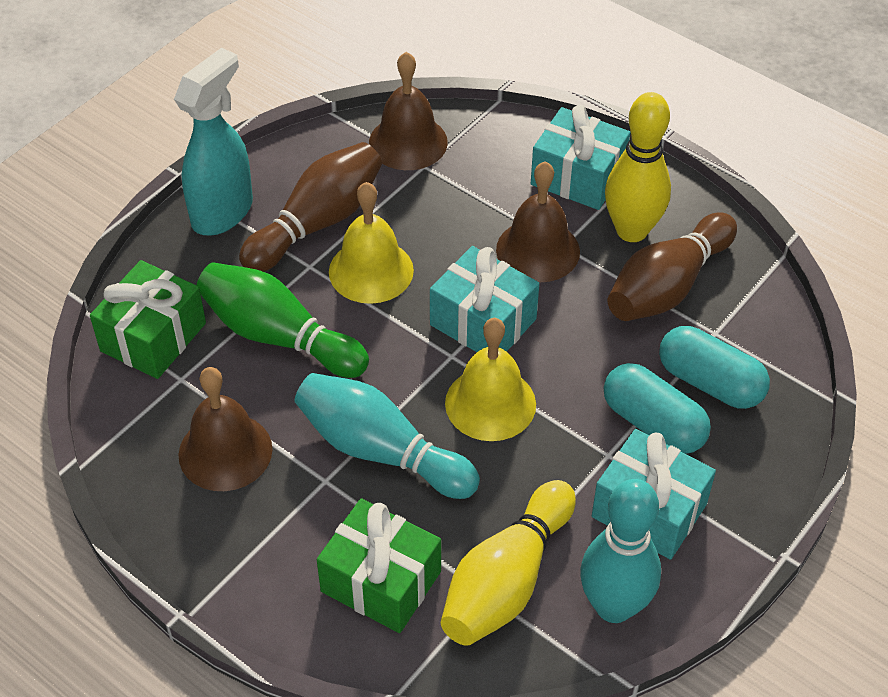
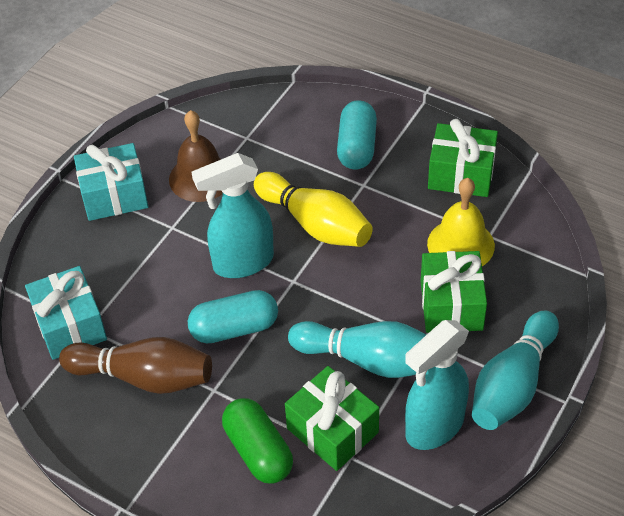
brown bell: 3 -> 1
brown bowling pin: 2 -> 1
green bowling pin: 1 -> 0
green capsule: 0 -> 1
green gift: 2 -> 3
turquoise gift: 3 -> 2
turquoise spray bottle: 1 -> 2
yellow bell: 2 -> 1
yellow bowling pin: 2 -> 1

